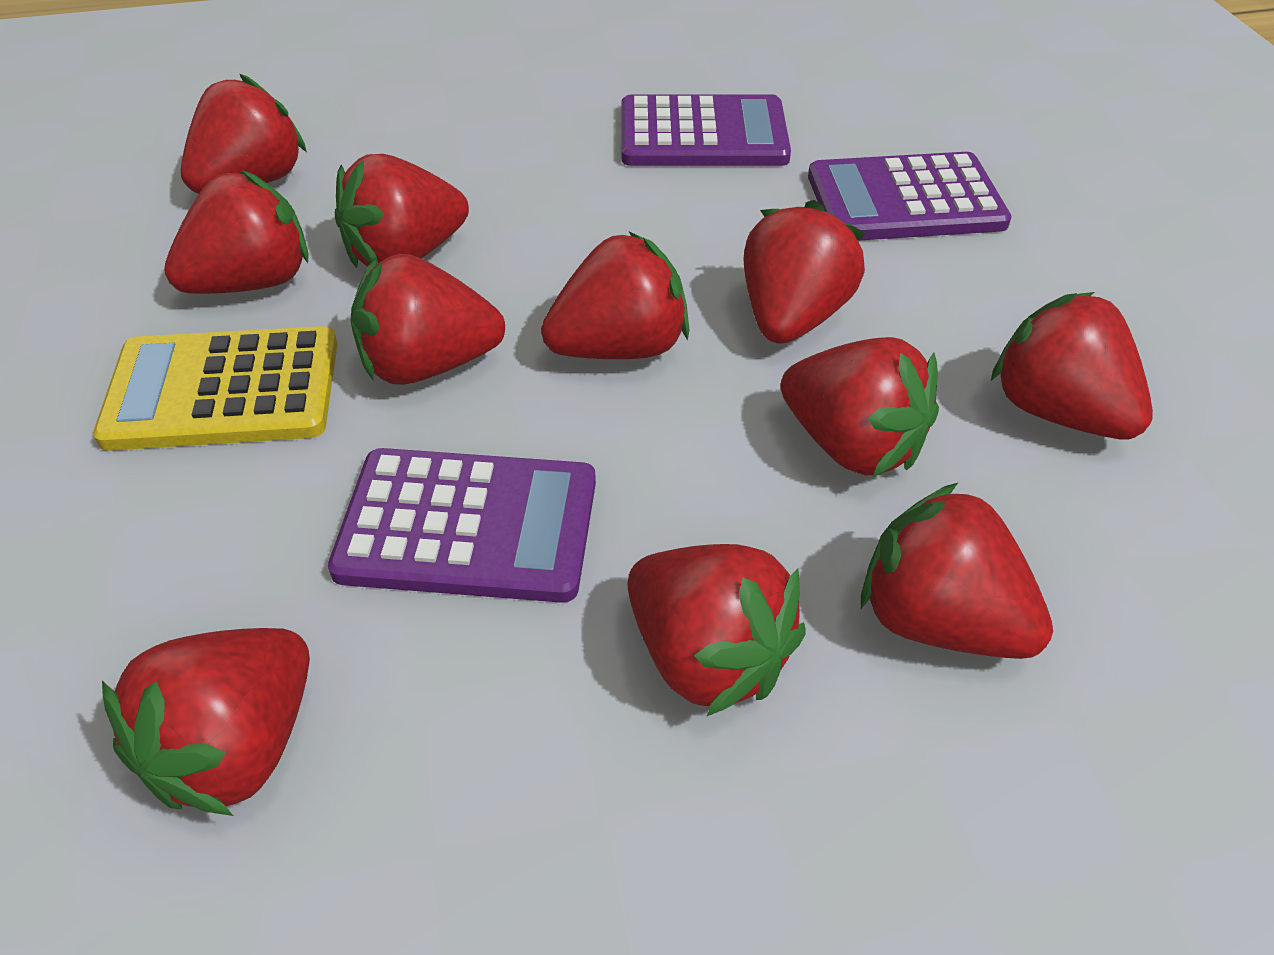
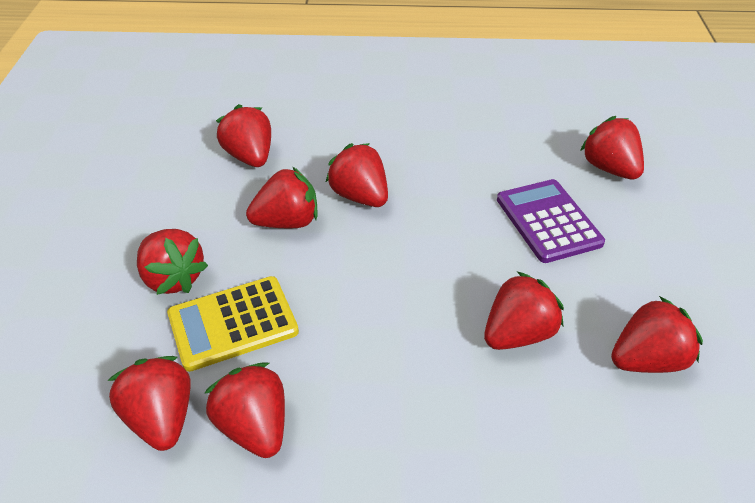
purple calculator: 3 -> 1
red strawberry: 11 -> 9

